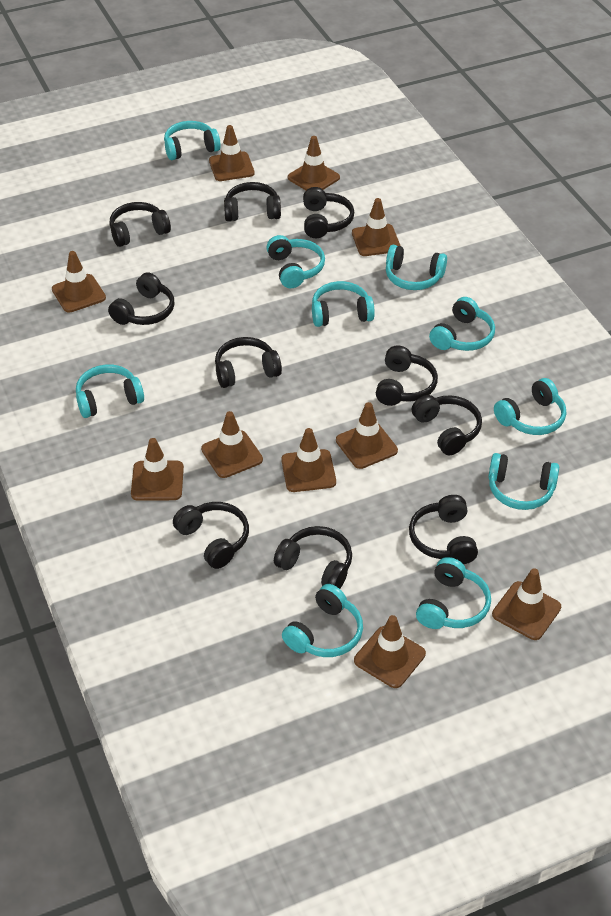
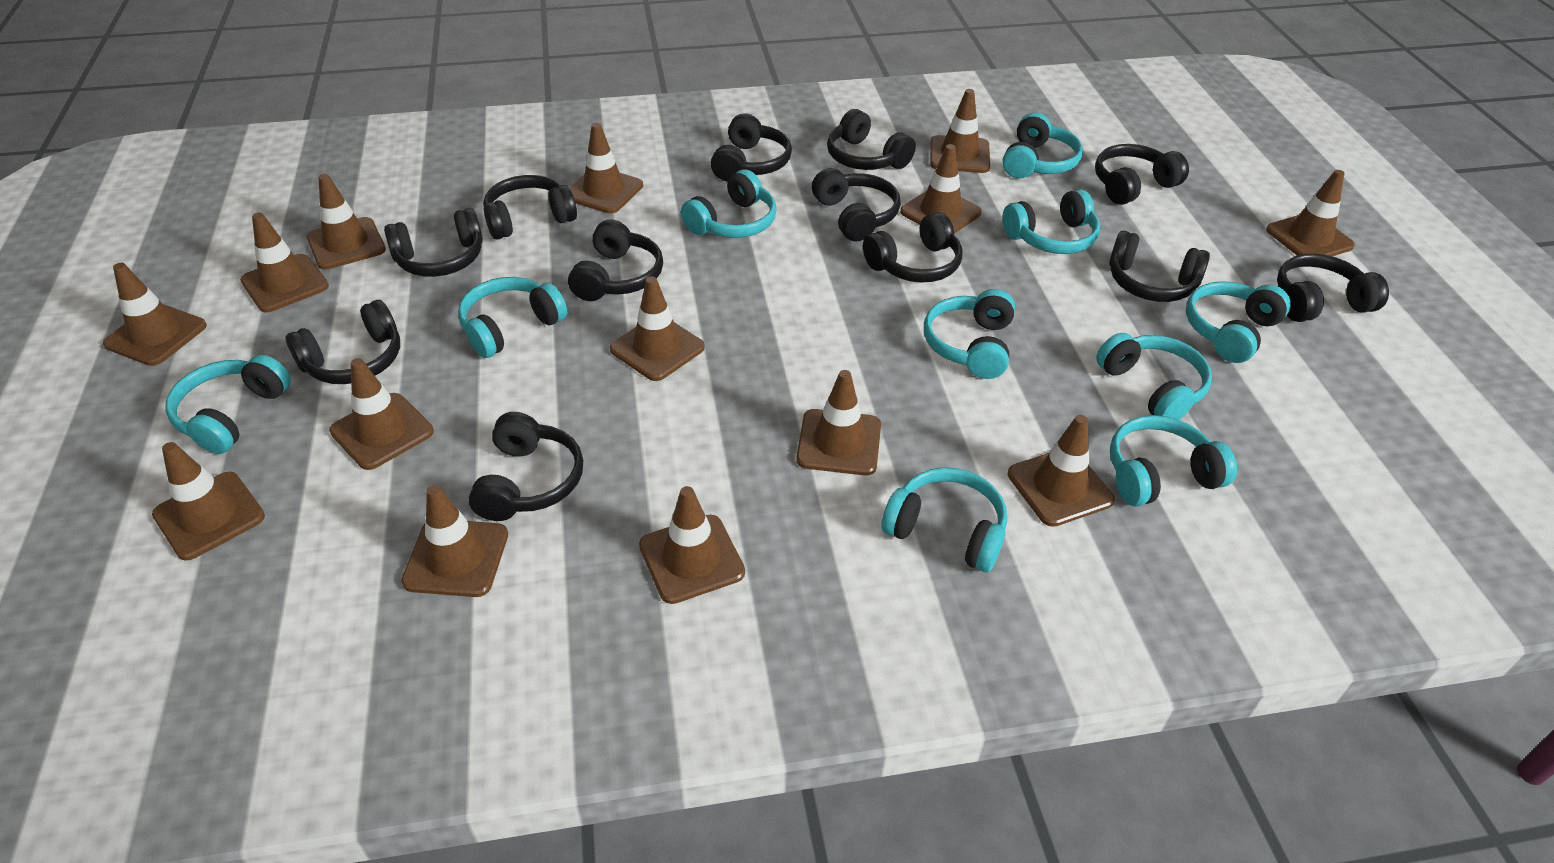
black headphones: 10 -> 12
brown traffic cone: 10 -> 14

